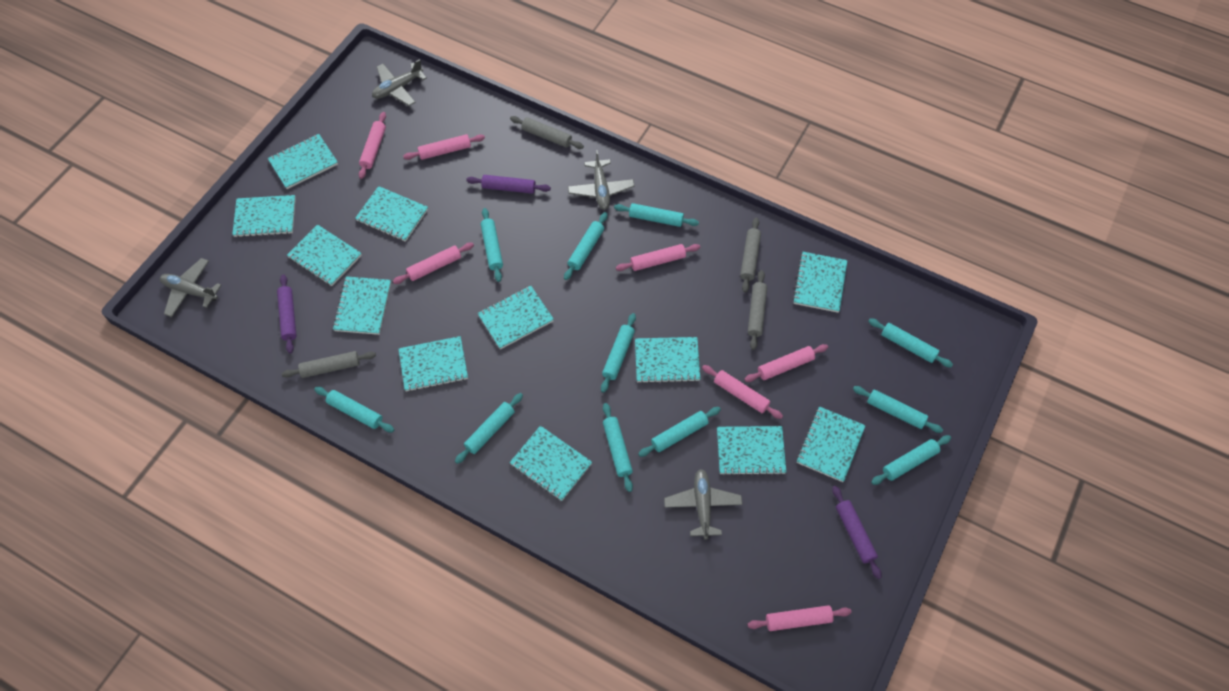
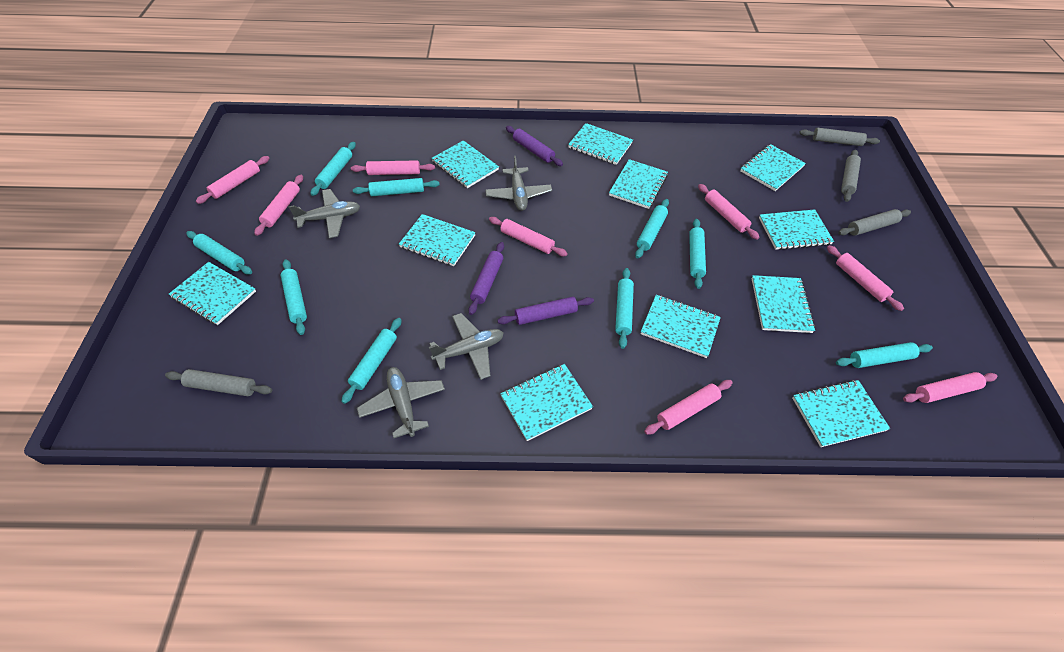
pink rolling pin: 7 -> 8
turquoise notebook: 12 -> 11
turquoise rolling pin: 11 -> 9

